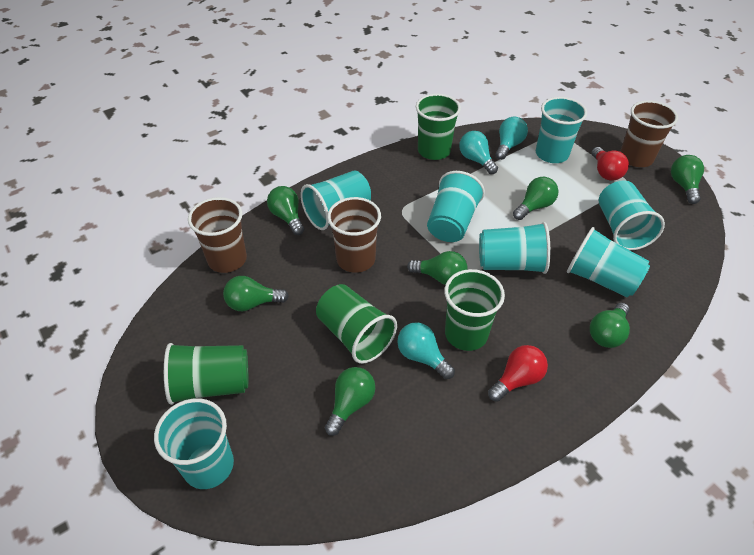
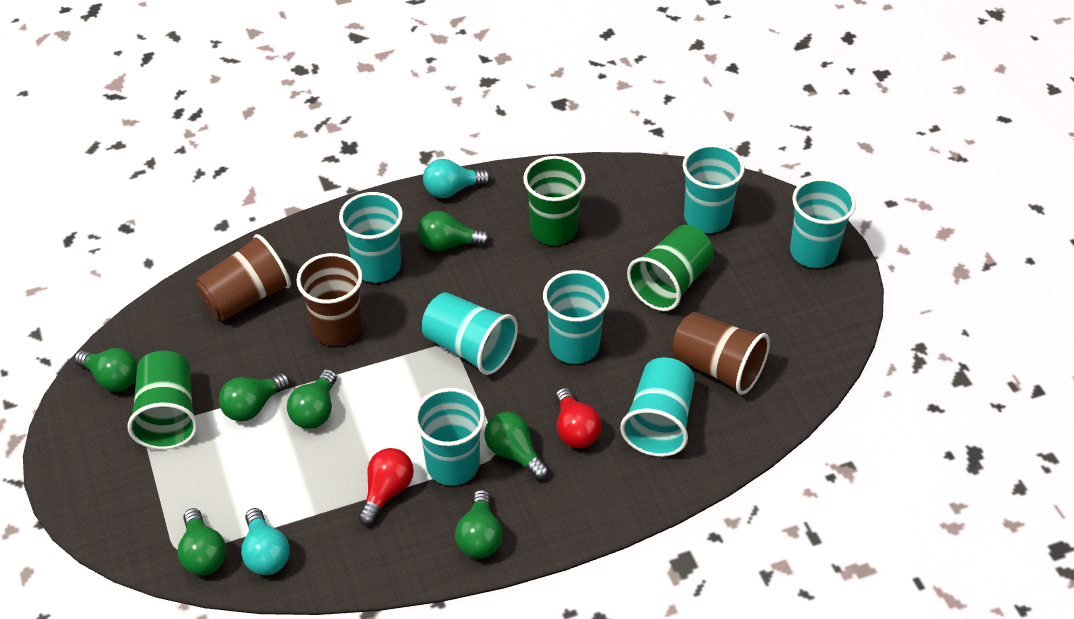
green cup: 4 -> 3
turquoise light bulb: 3 -> 2

